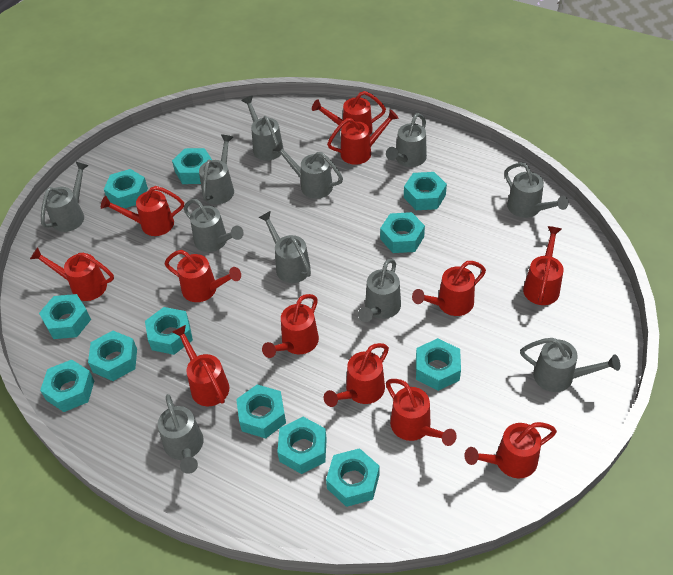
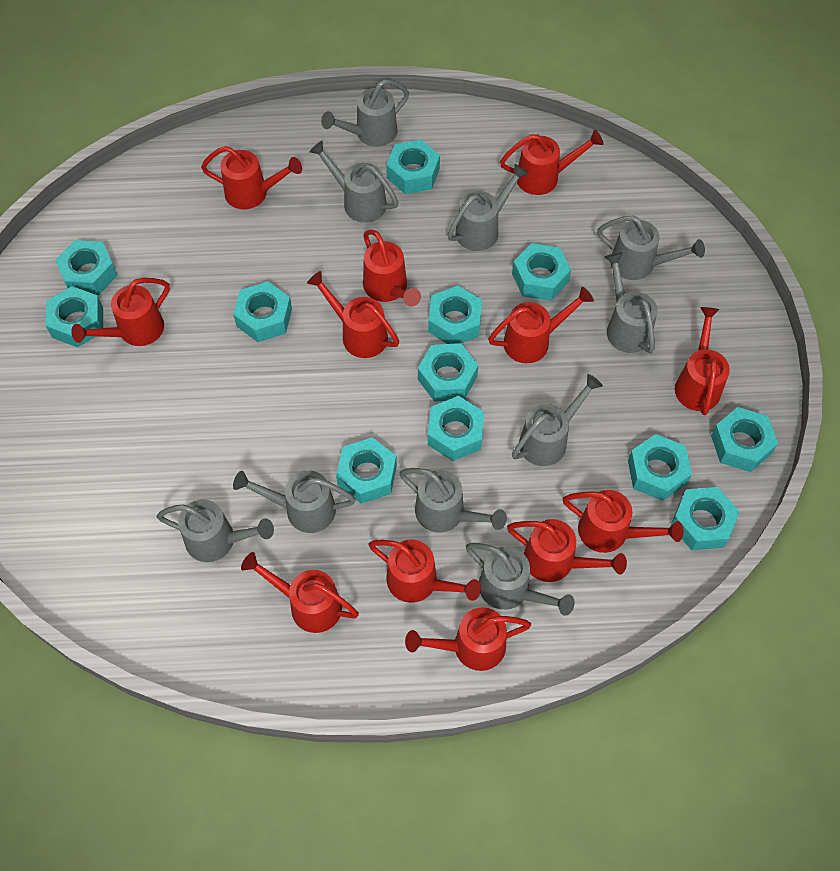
grey watering can: 11 -> 10

